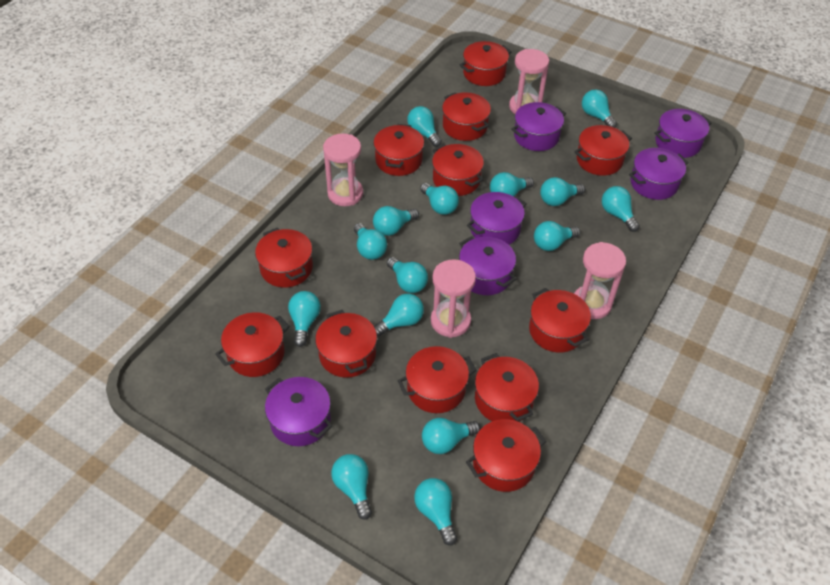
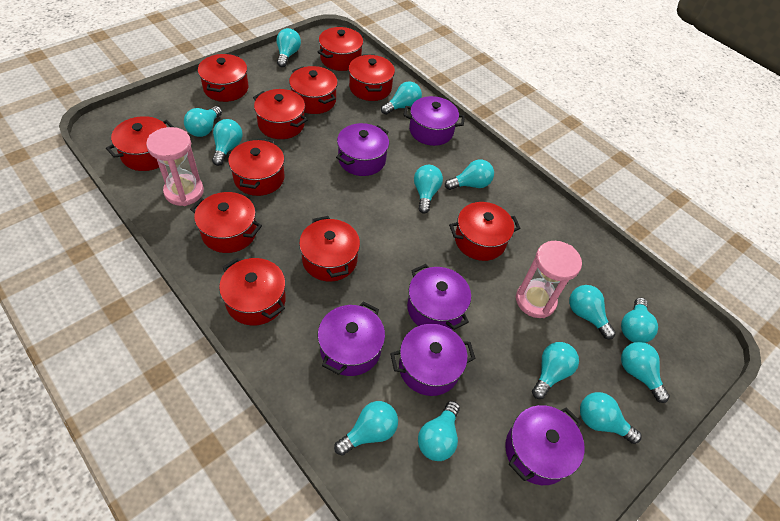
pink hourglass: 4 -> 2
red pot: 12 -> 11
turquoise light bulb: 15 -> 13

